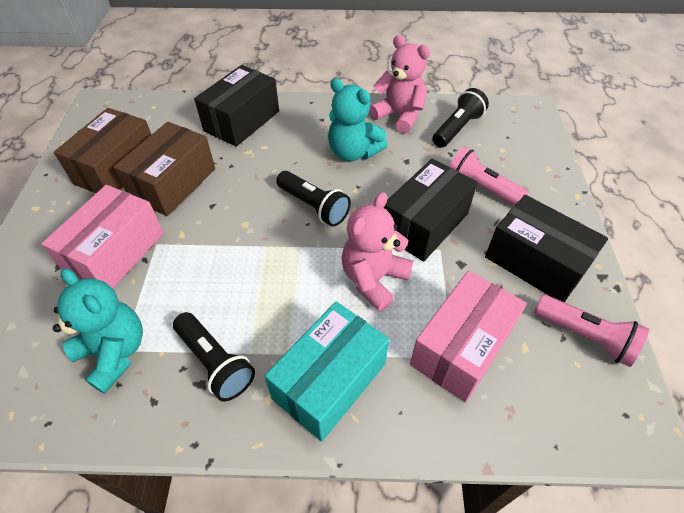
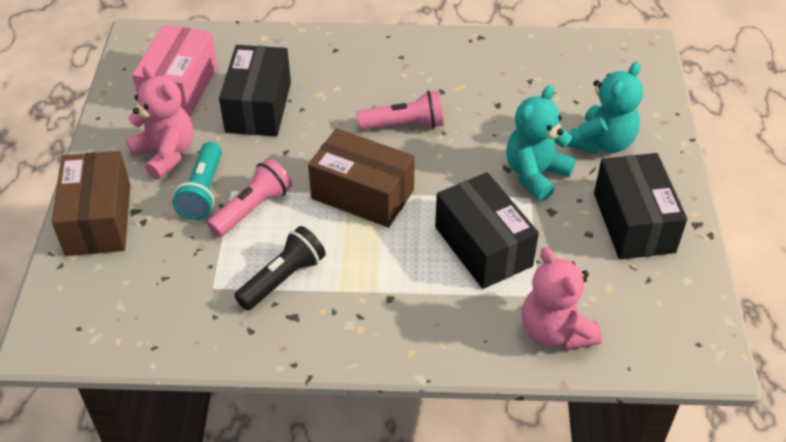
black flashlight: 3 -> 1
pink box: 2 -> 1
turquoise box: 1 -> 0
turquoise flashlight: 0 -> 1

